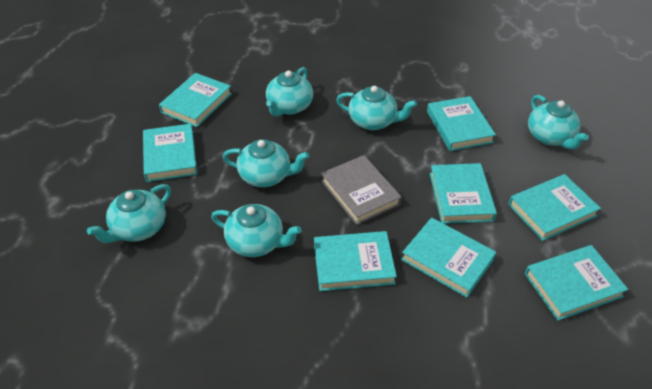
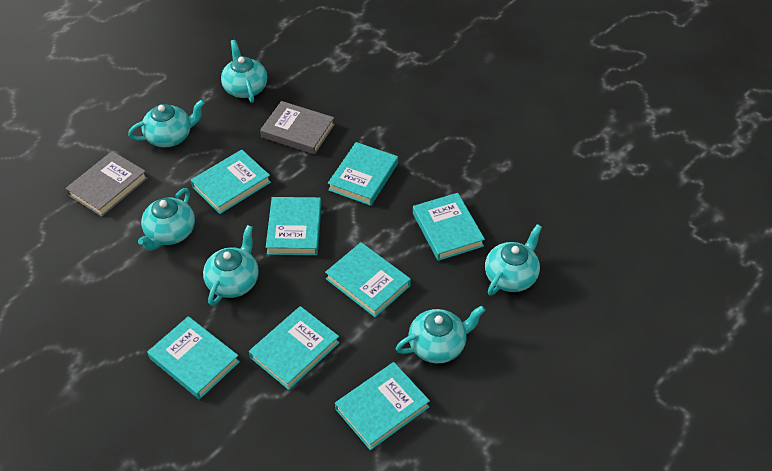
grey book: 1 -> 2

